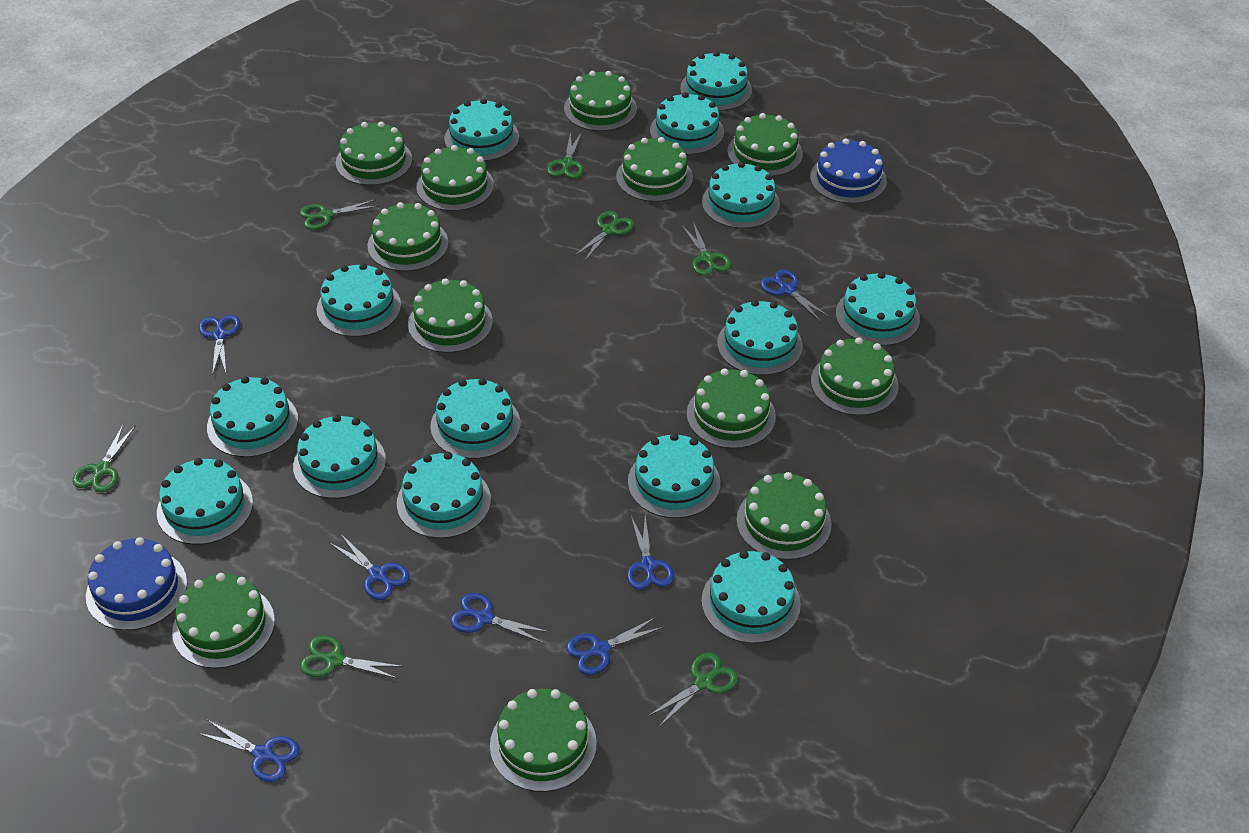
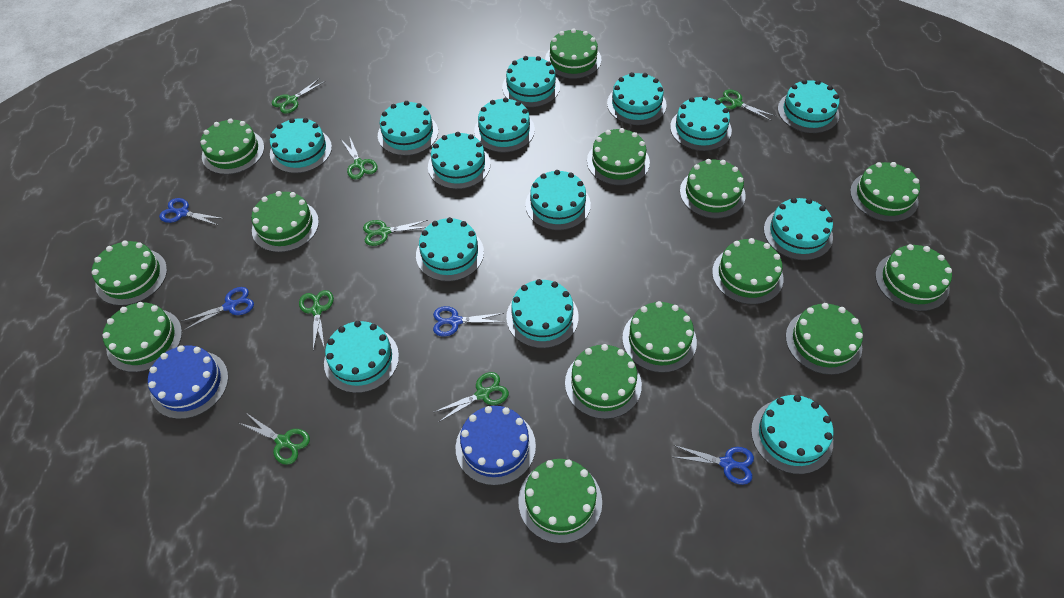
blue scissors: 7 -> 4
green cake: 12 -> 14

